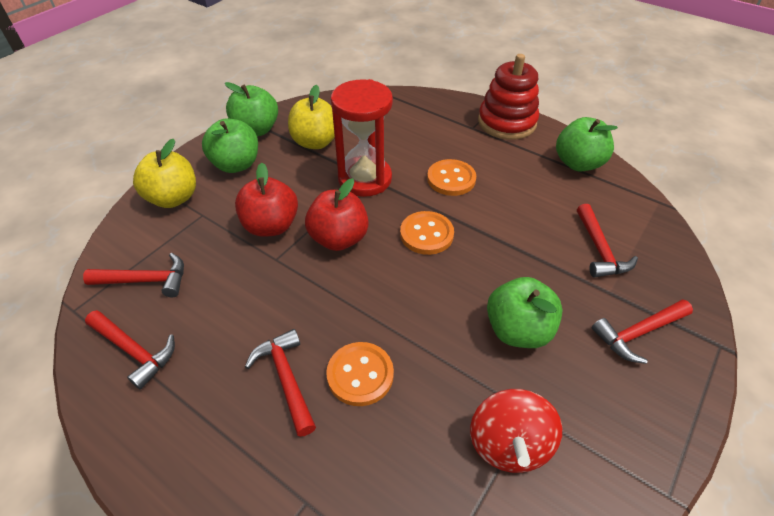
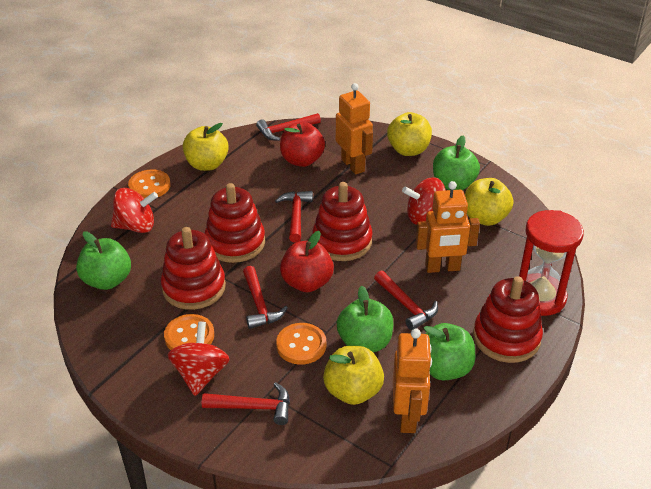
orange robot: 0 -> 3
red spinning top: 1 -> 3
red stacking toy: 1 -> 4
yellow apple: 2 -> 4

